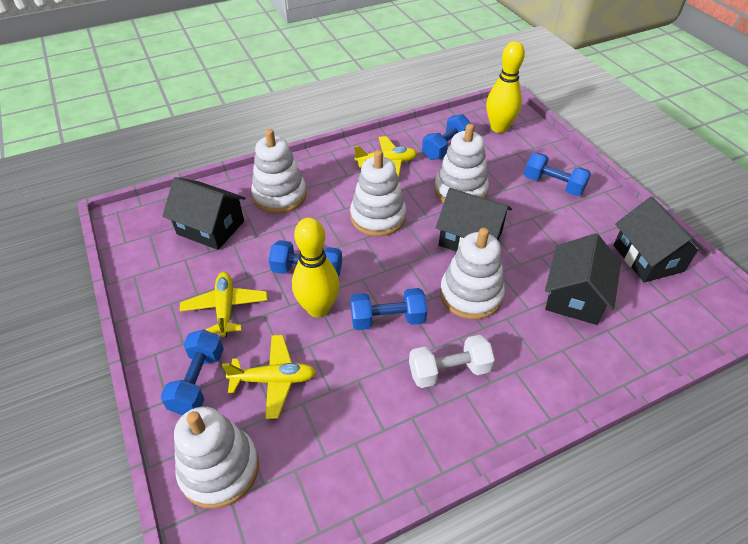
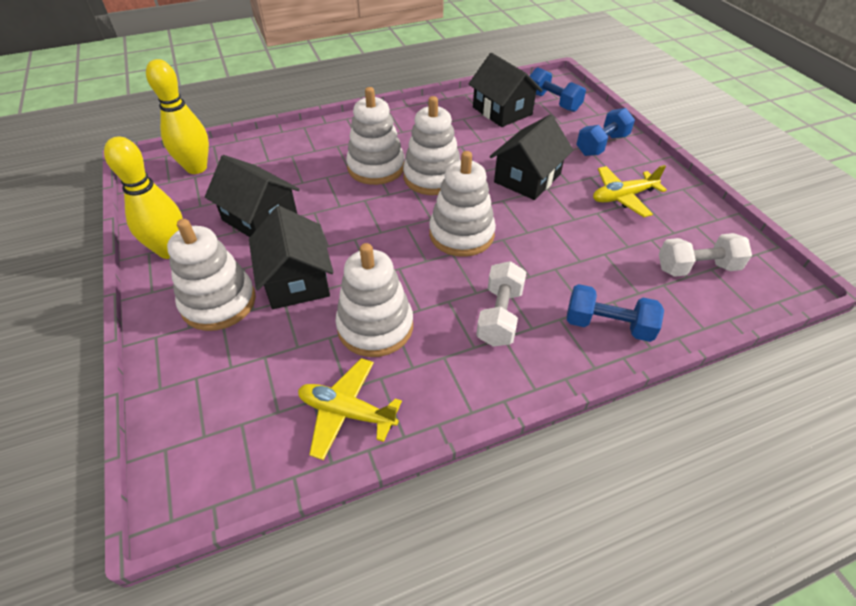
blue dumbbell: 5 -> 3
white dumbbell: 1 -> 2
yellow plane: 3 -> 2

